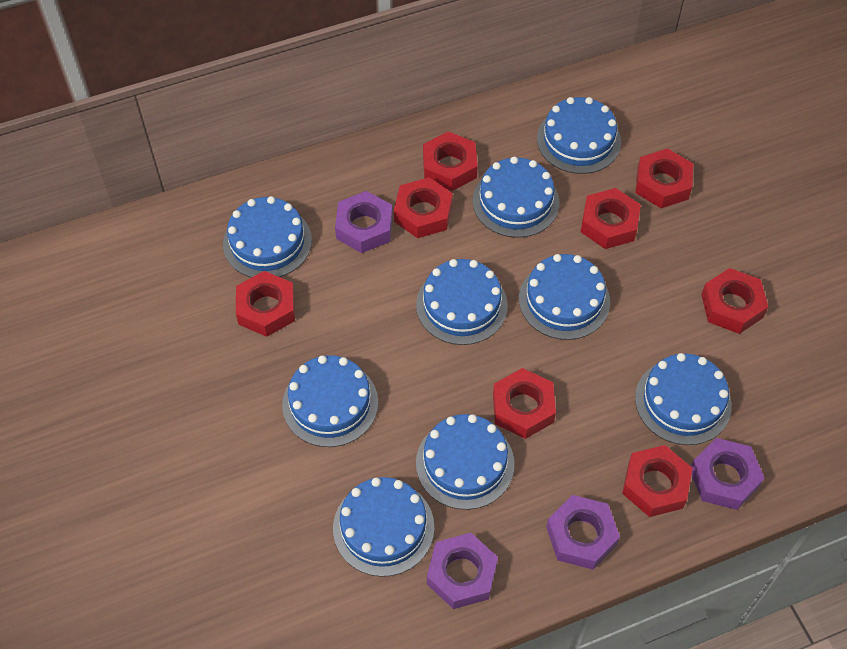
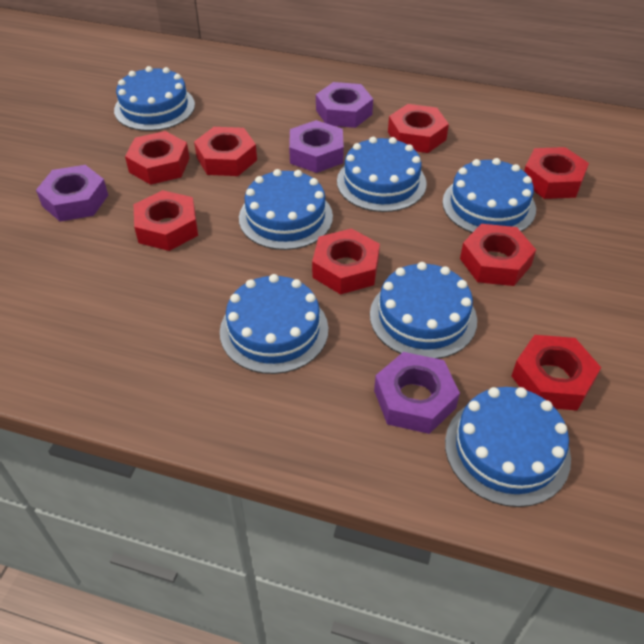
blue cake: 9 -> 7

